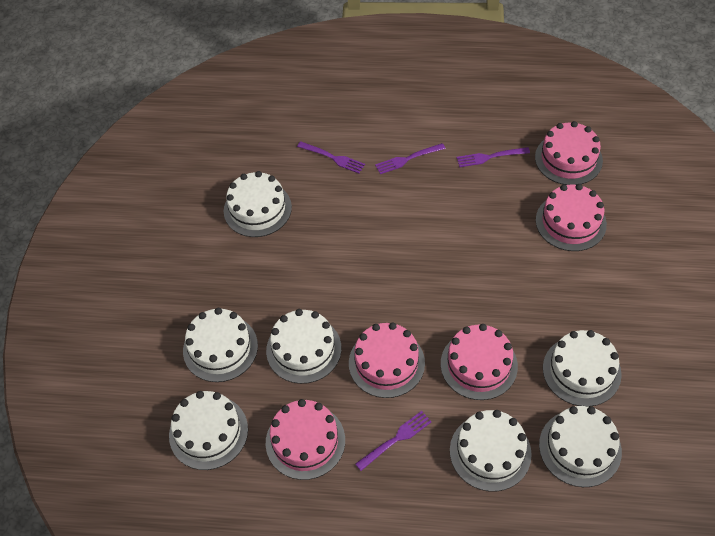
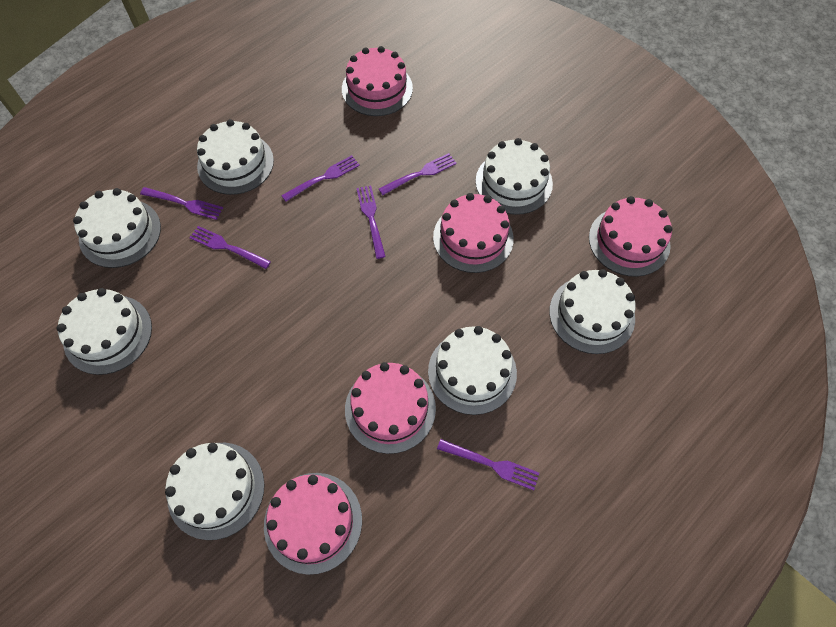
purple fork: 4 -> 6

